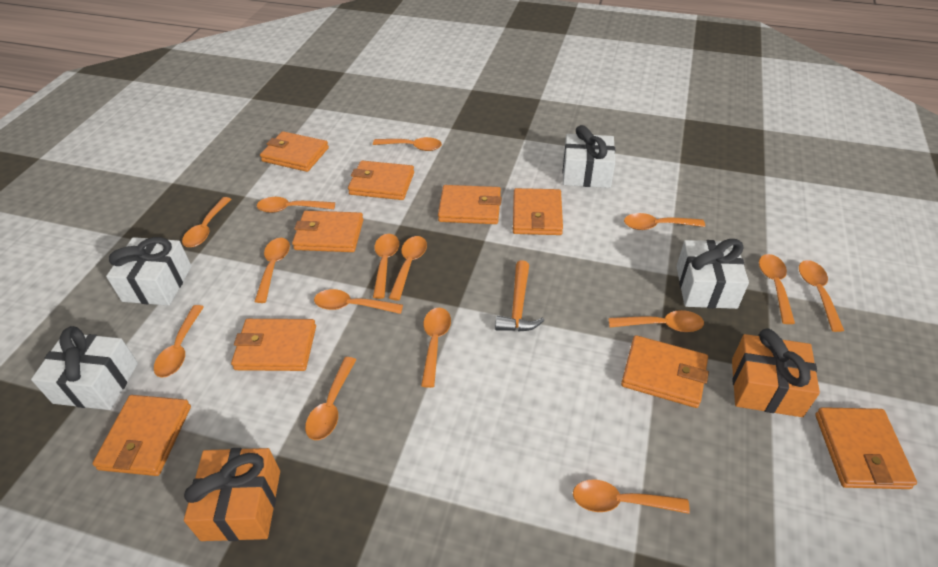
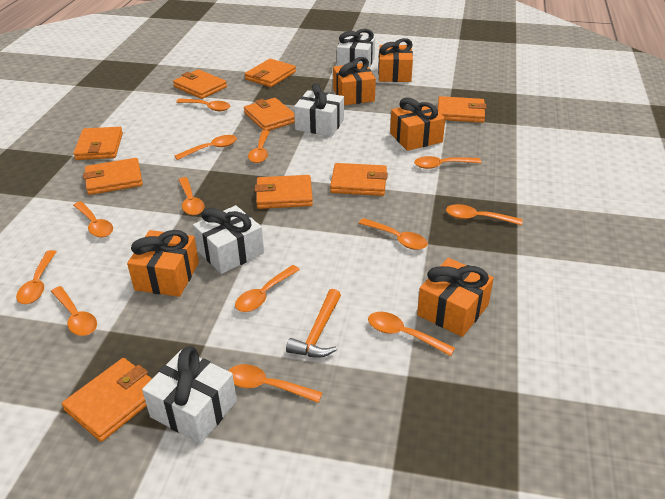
orange gift: 2 -> 5
orange spoon: 15 -> 13

